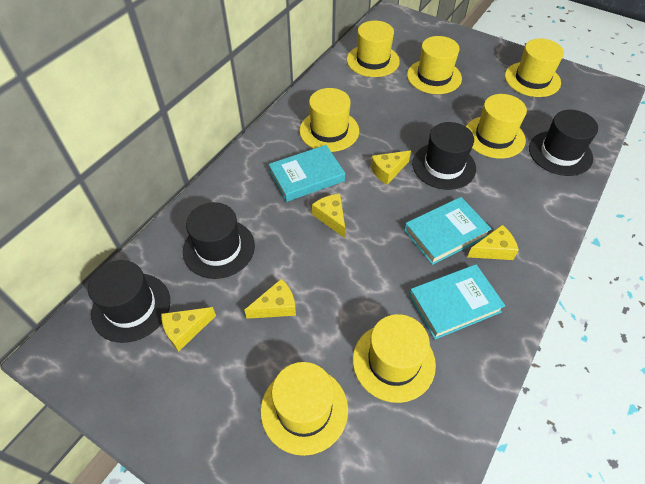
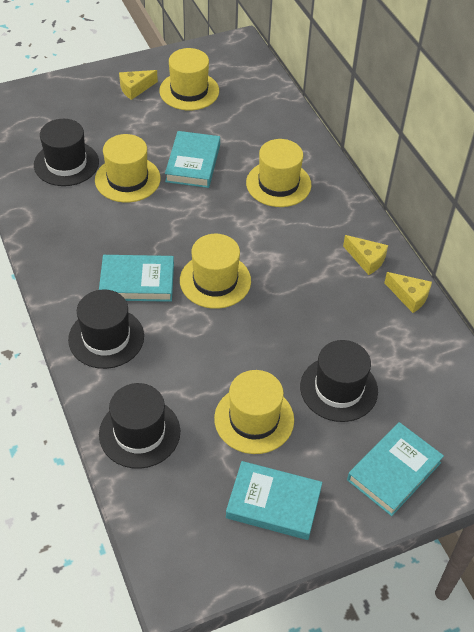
turquoise book: 3 -> 4
yellow cheese: 5 -> 3
yellow hat: 7 -> 5

